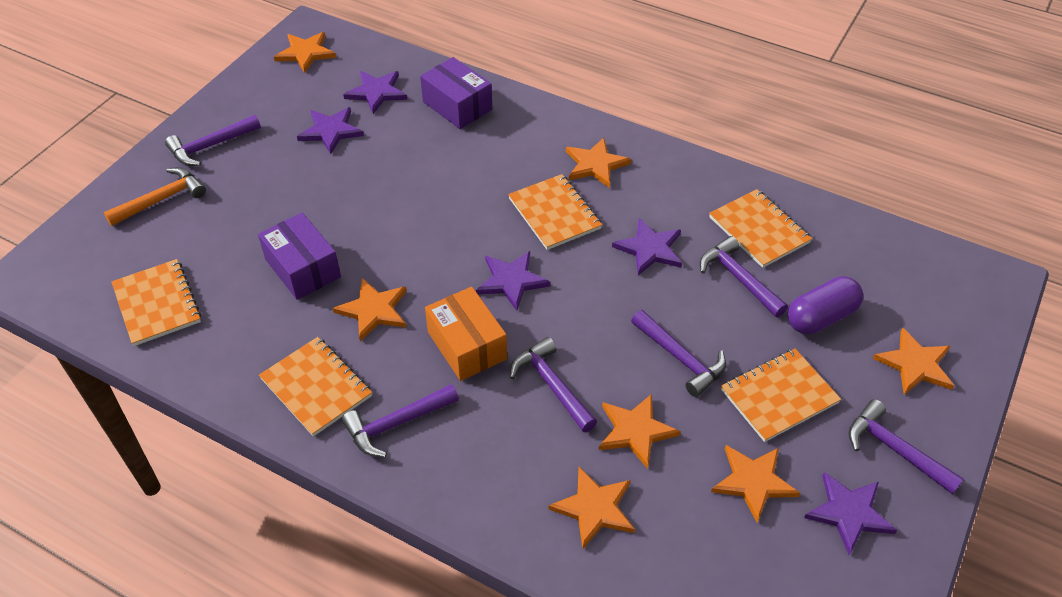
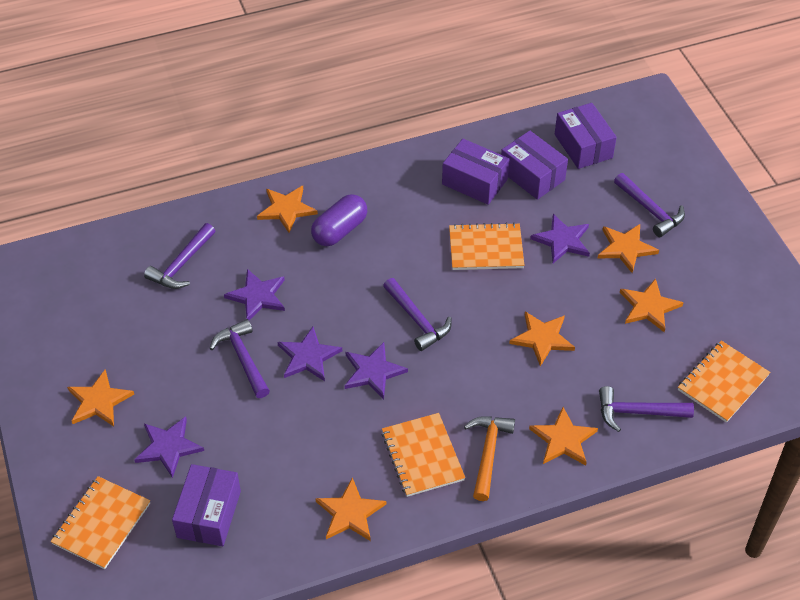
orange box: 1 -> 0
orange notebook: 5 -> 4
purple box: 2 -> 4
purple hammer: 6 -> 5

